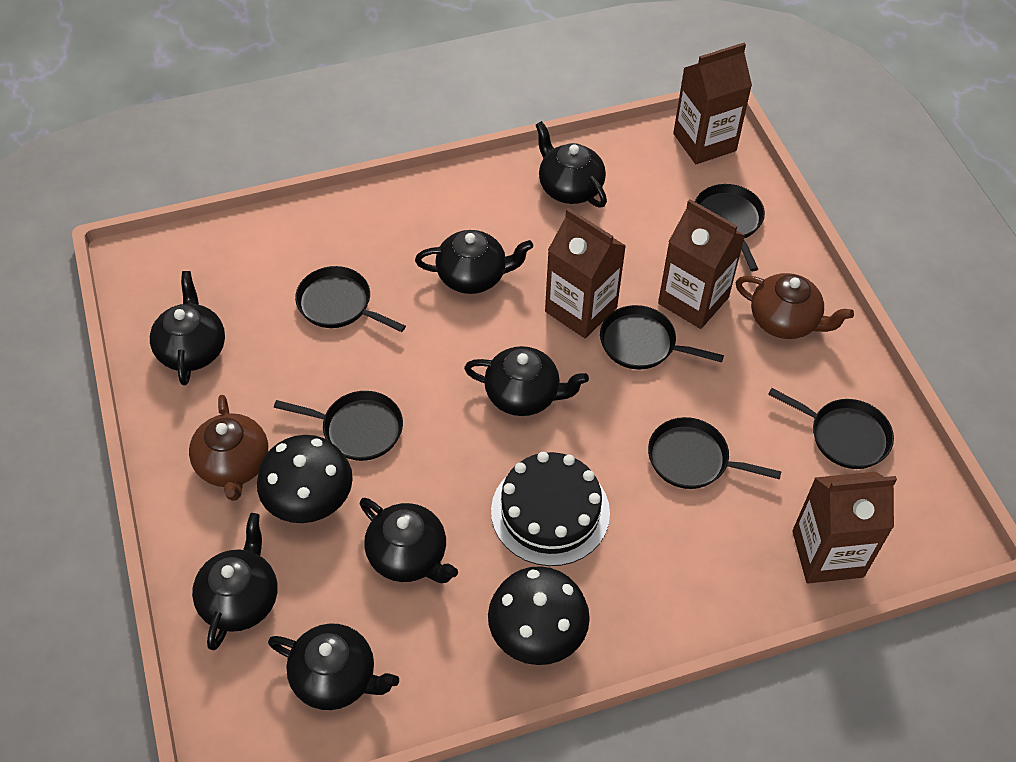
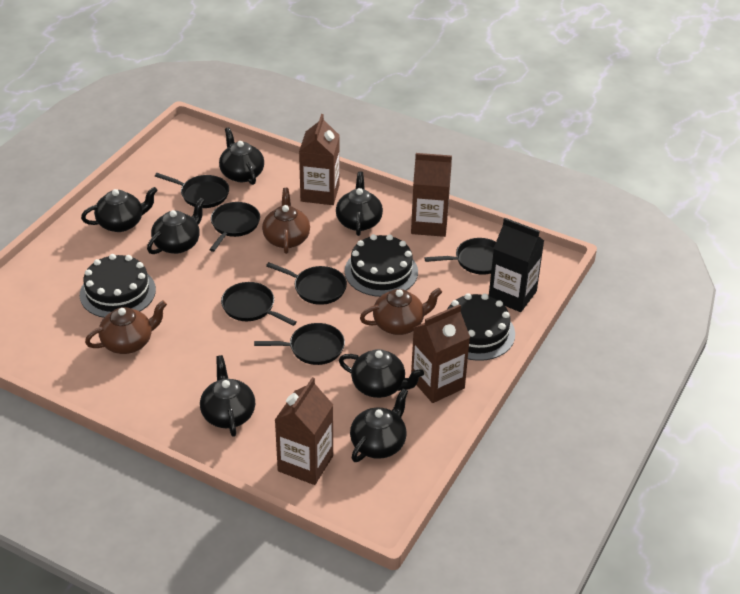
black cake: 1 -> 3
black carton: 0 -> 1
black mushroom: 2 -> 0
brown teapot: 2 -> 3

